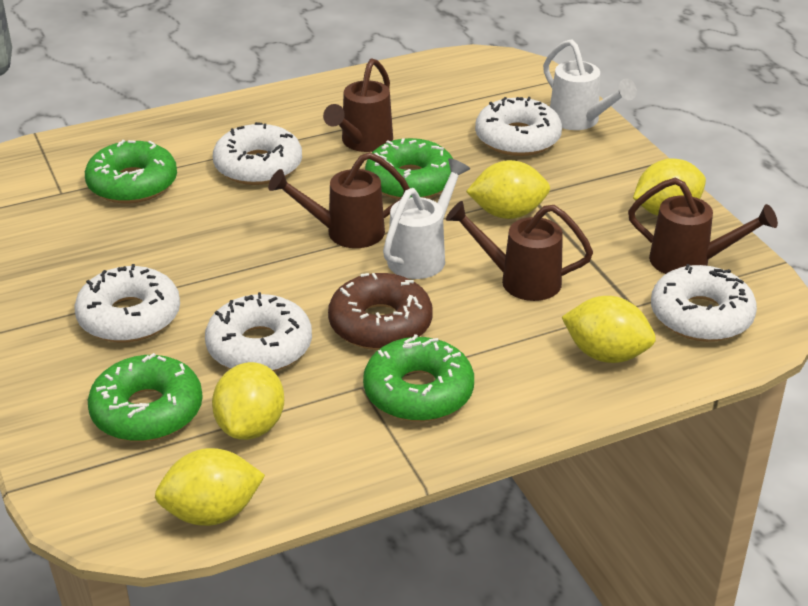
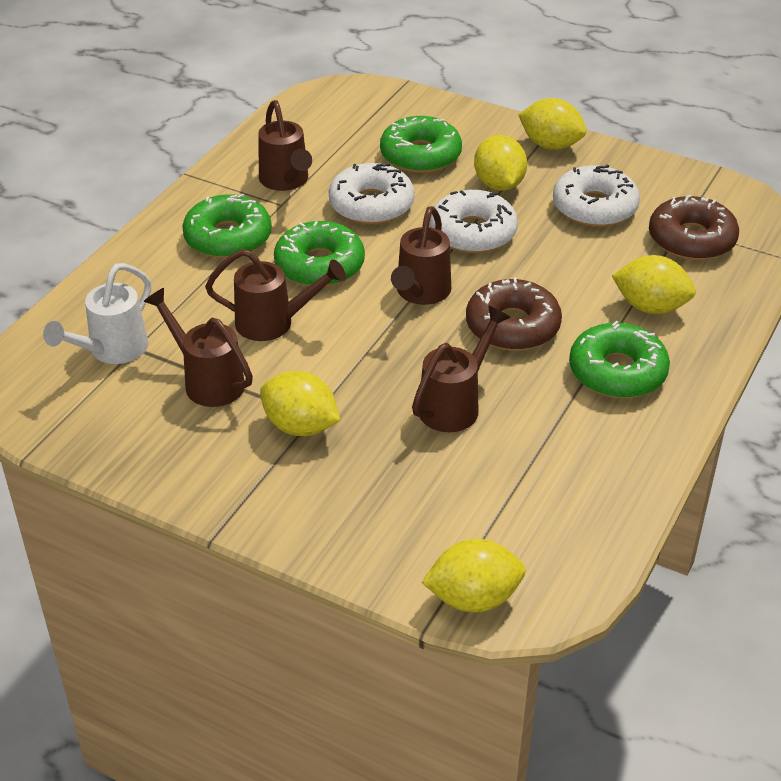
brown donut: 1 -> 2
brown watering can: 4 -> 5
white donut: 5 -> 3
white watering can: 2 -> 1

